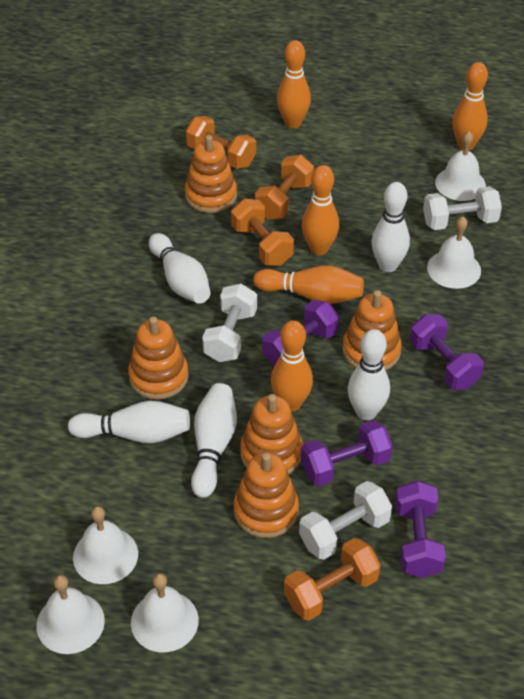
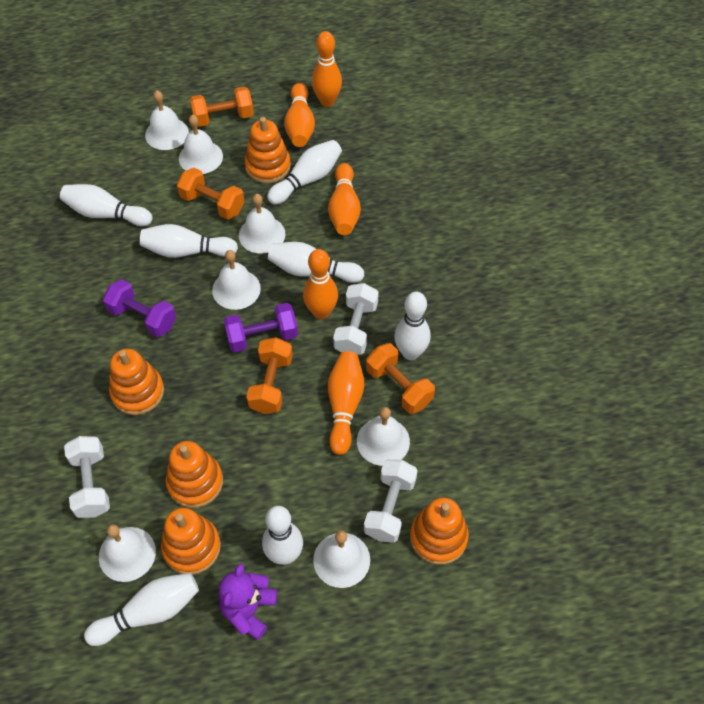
purple dumbbell: 4 -> 2
purple teddy bear: 0 -> 1
white bell: 5 -> 7
white bowling pin: 5 -> 7

